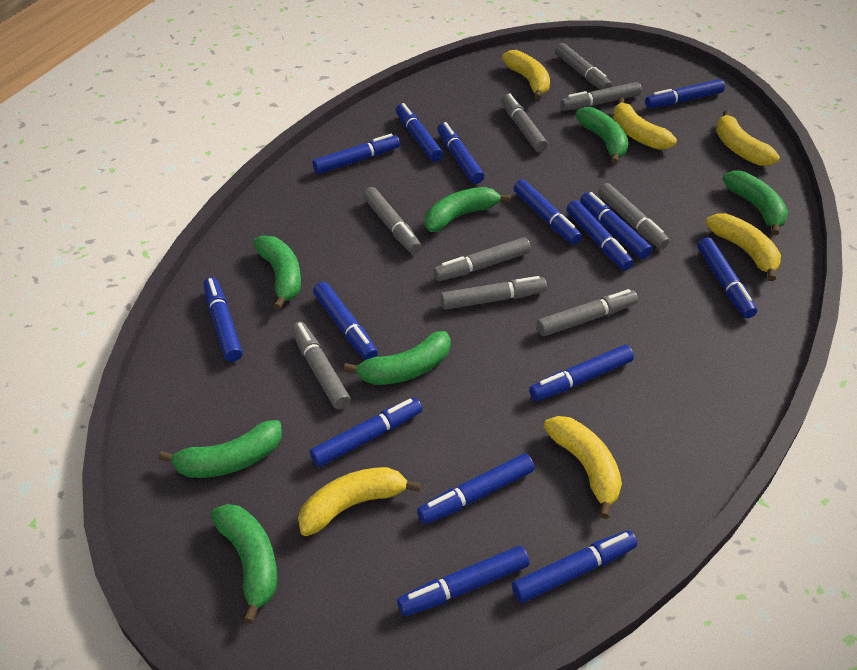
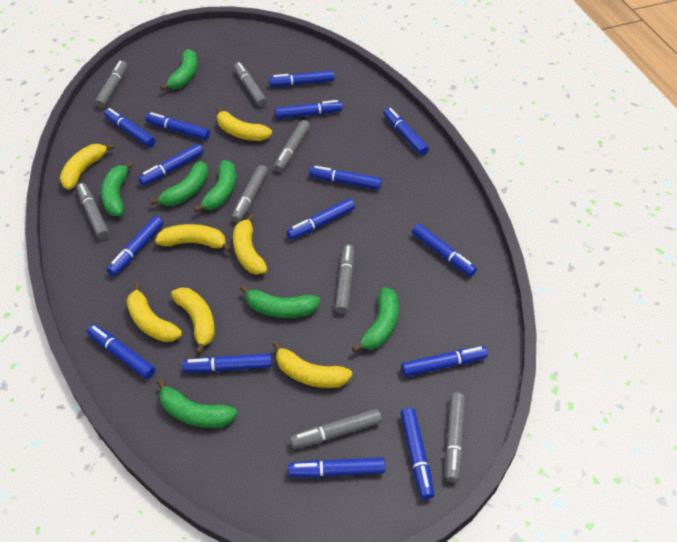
grey marker: 9 -> 8
yellow banana: 6 -> 7

